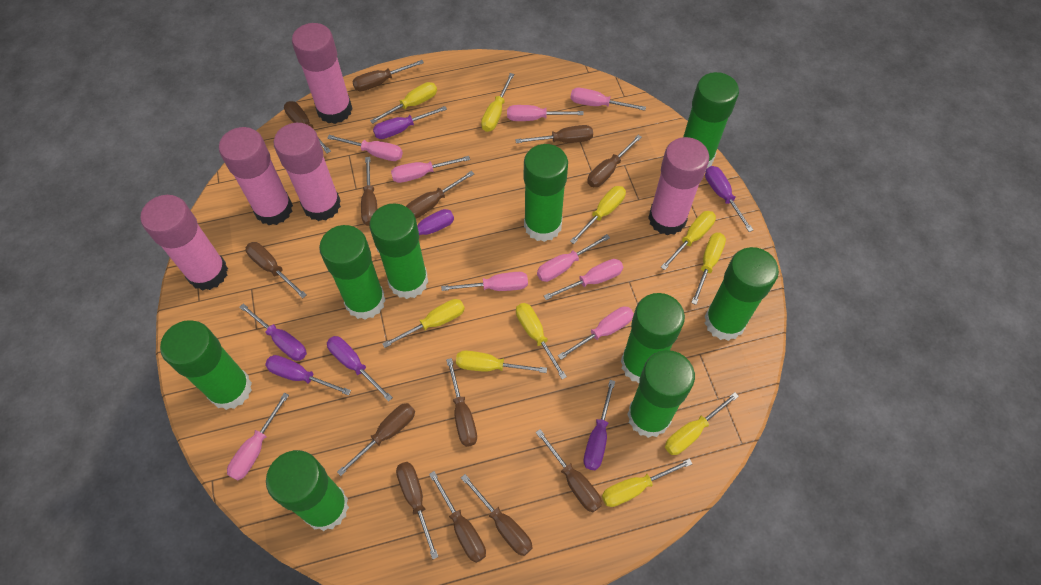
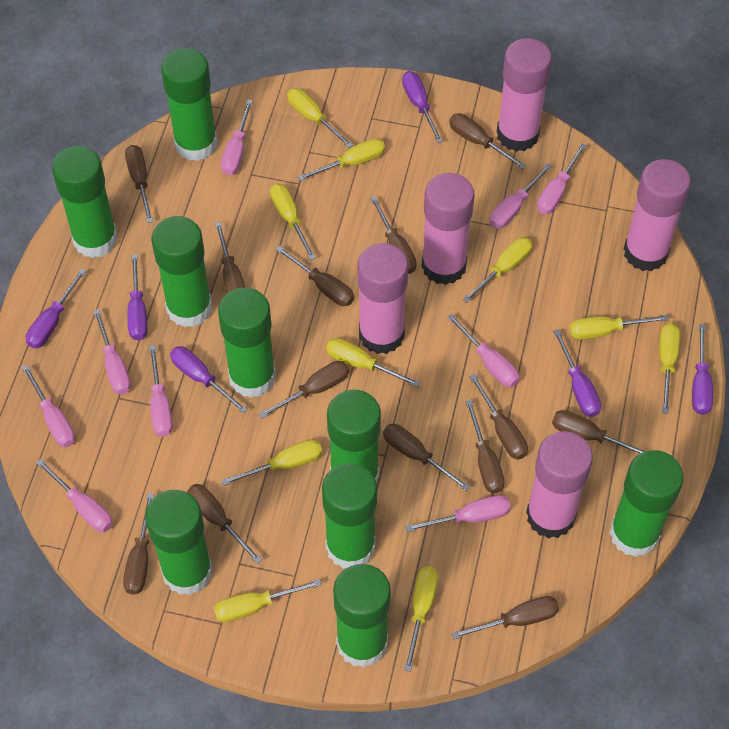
purple screwdriver: 7 -> 6

